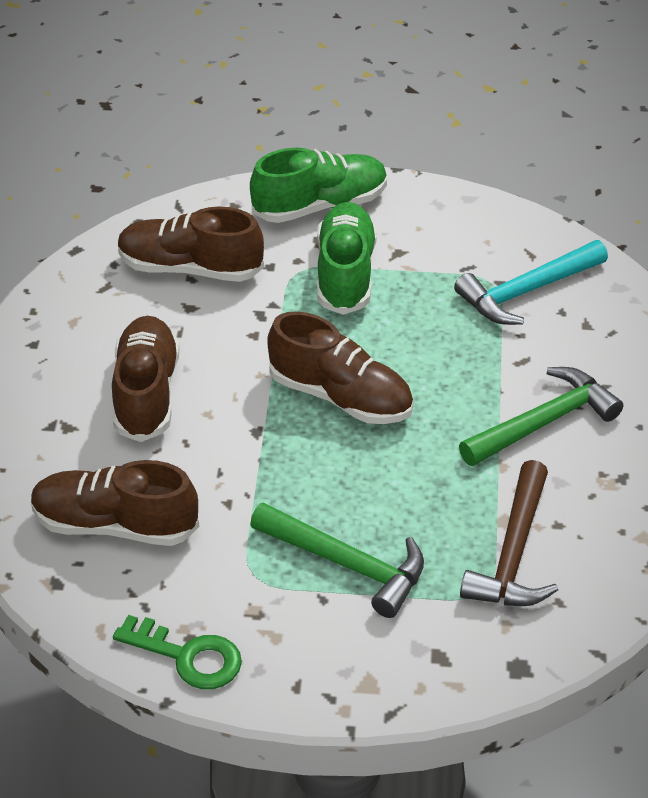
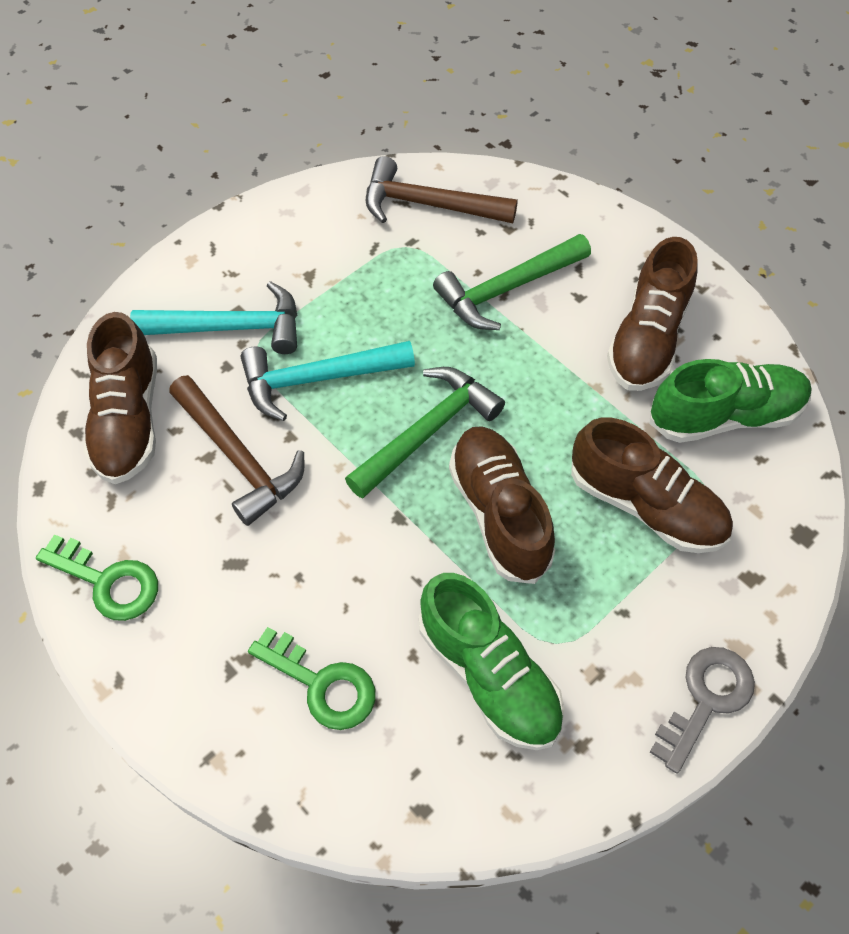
brown hammer: 1 -> 2
green key: 1 -> 2
grey key: 0 -> 1
turquoise hammer: 1 -> 2

